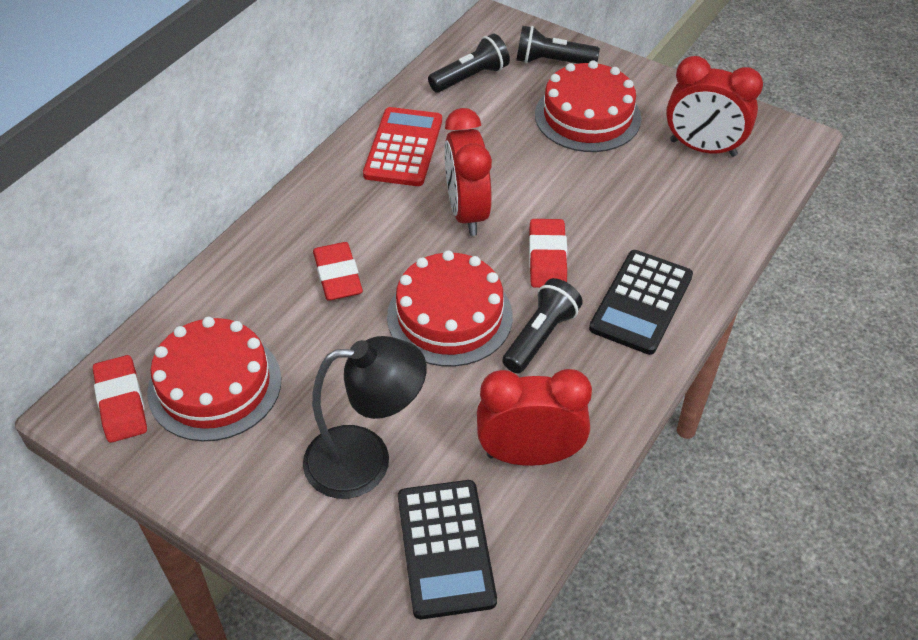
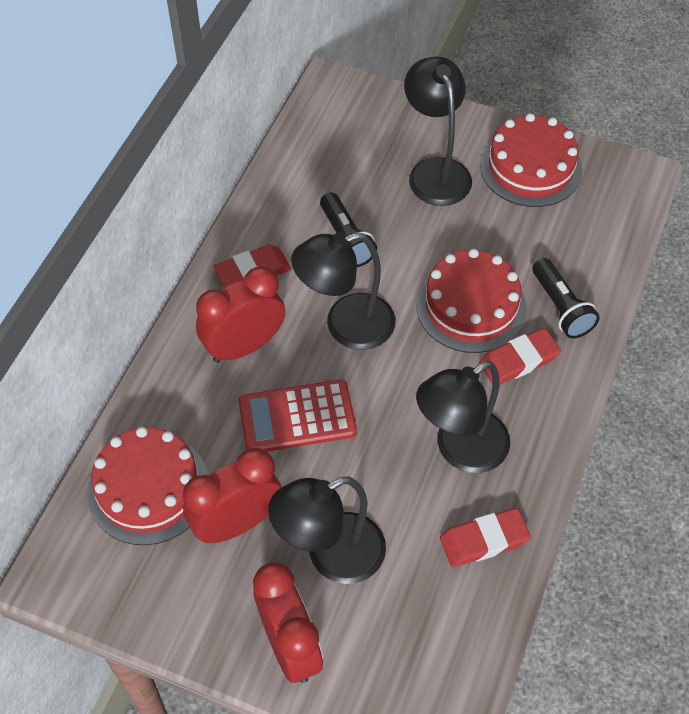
black calculator: 2 -> 0
black flashlight: 3 -> 2
black lamp: 1 -> 4

